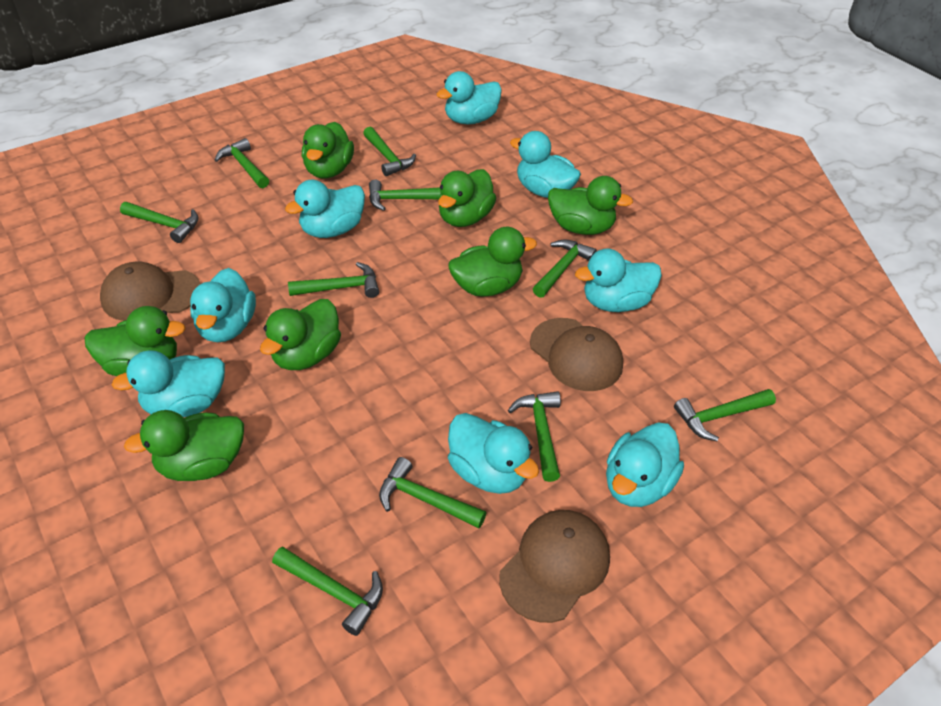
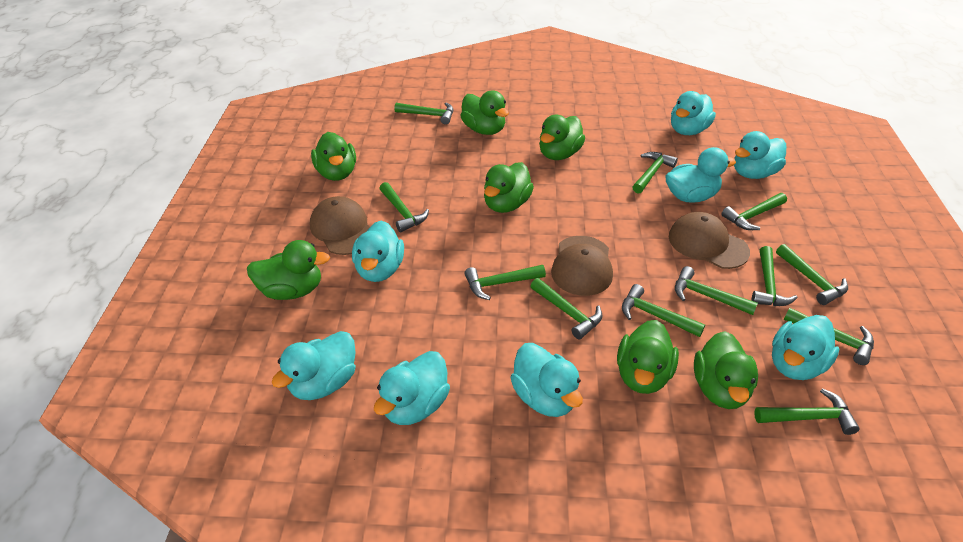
green hammer: 10 -> 12

